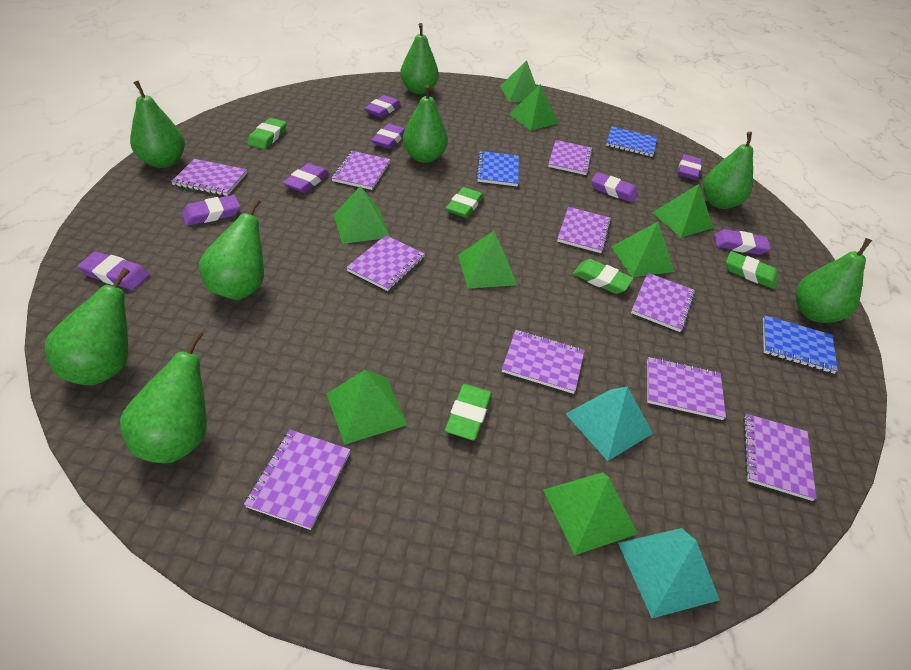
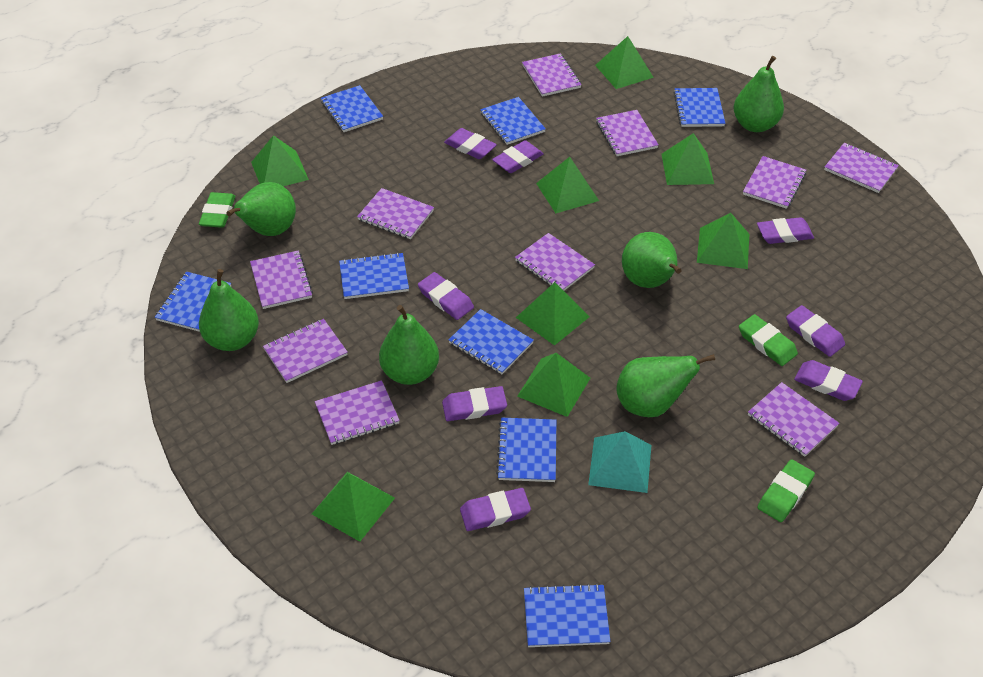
blue notebook: 3 -> 8
green eraser: 5 -> 3
green pear: 8 -> 6
turquoise pyramid: 2 -> 1

